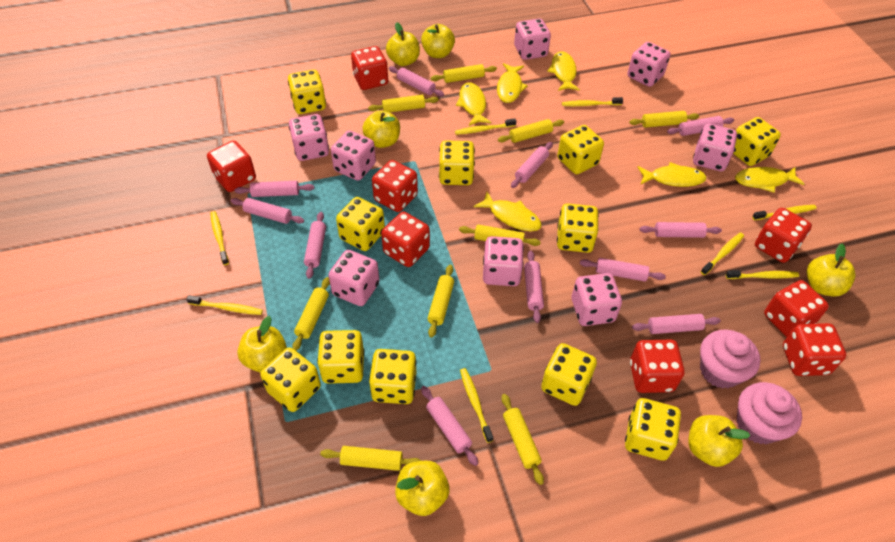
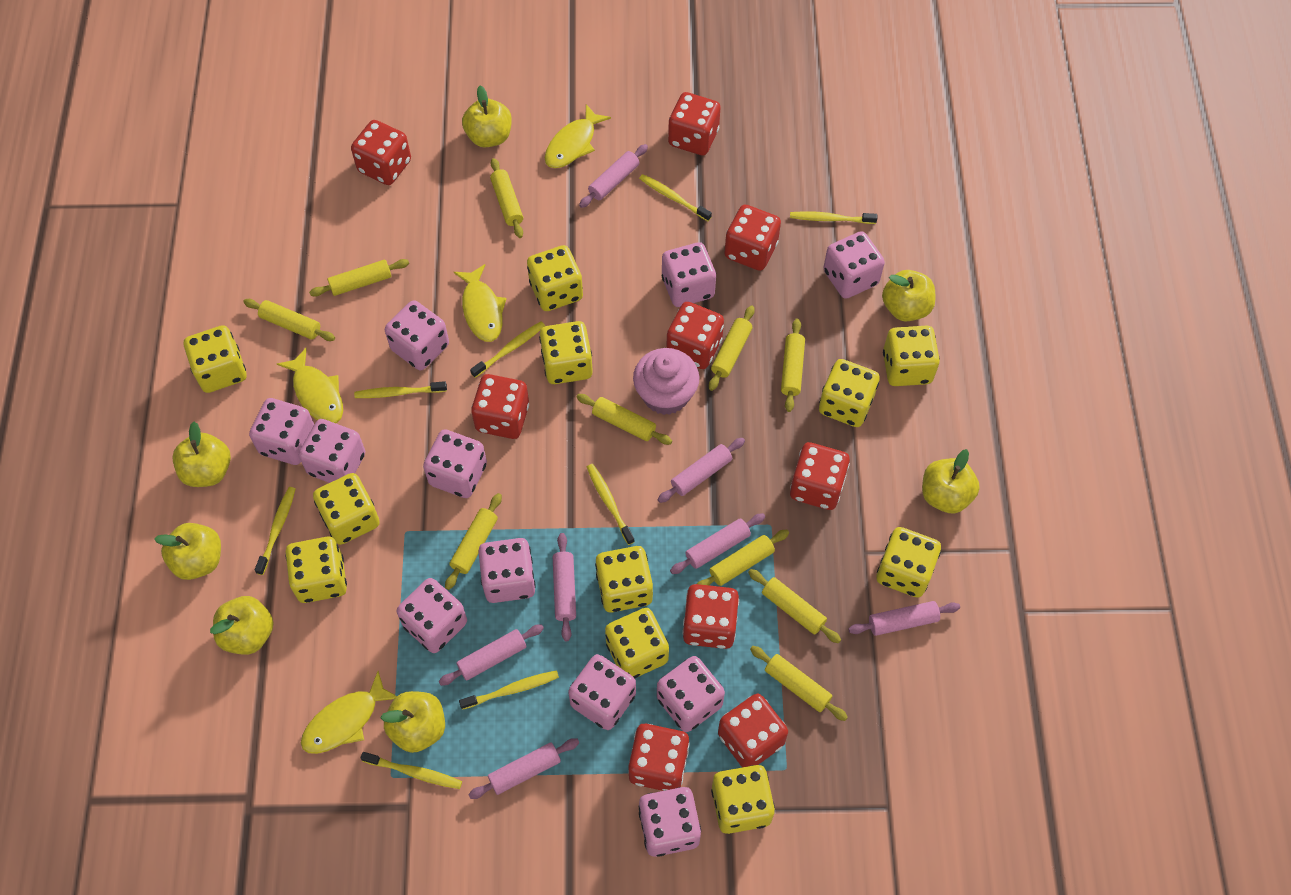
pink cupcake: 2 -> 1
pink dice: 8 -> 11
pink rolling pin: 11 -> 7
red dice: 8 -> 9
yellow fish: 6 -> 4
yellow rolling pin: 9 -> 10

